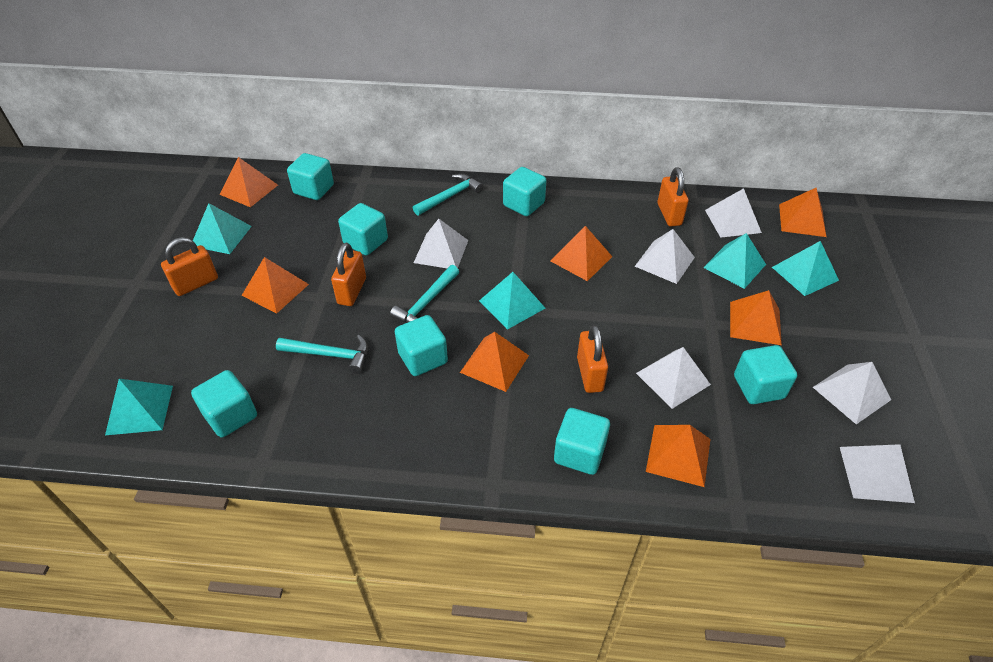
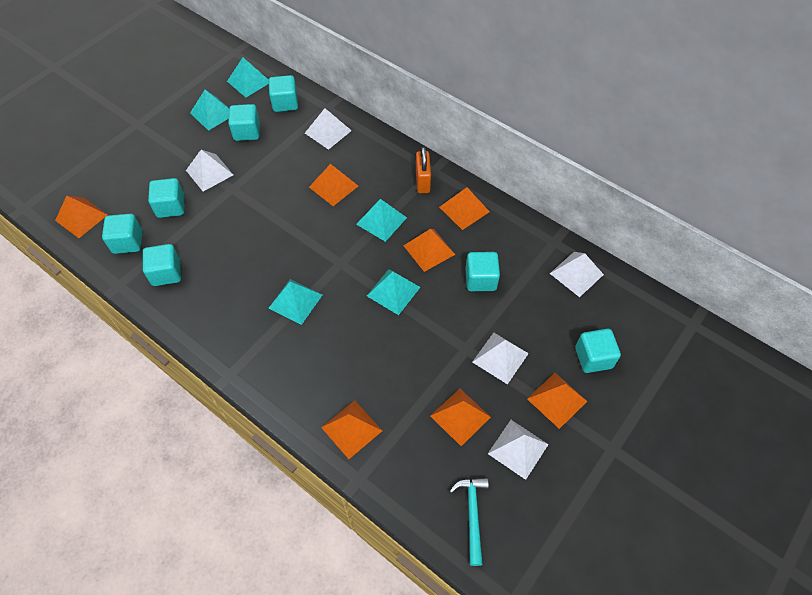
orange padlock: 4 -> 1
turquoise hammer: 3 -> 1
white pyramid: 6 -> 5

